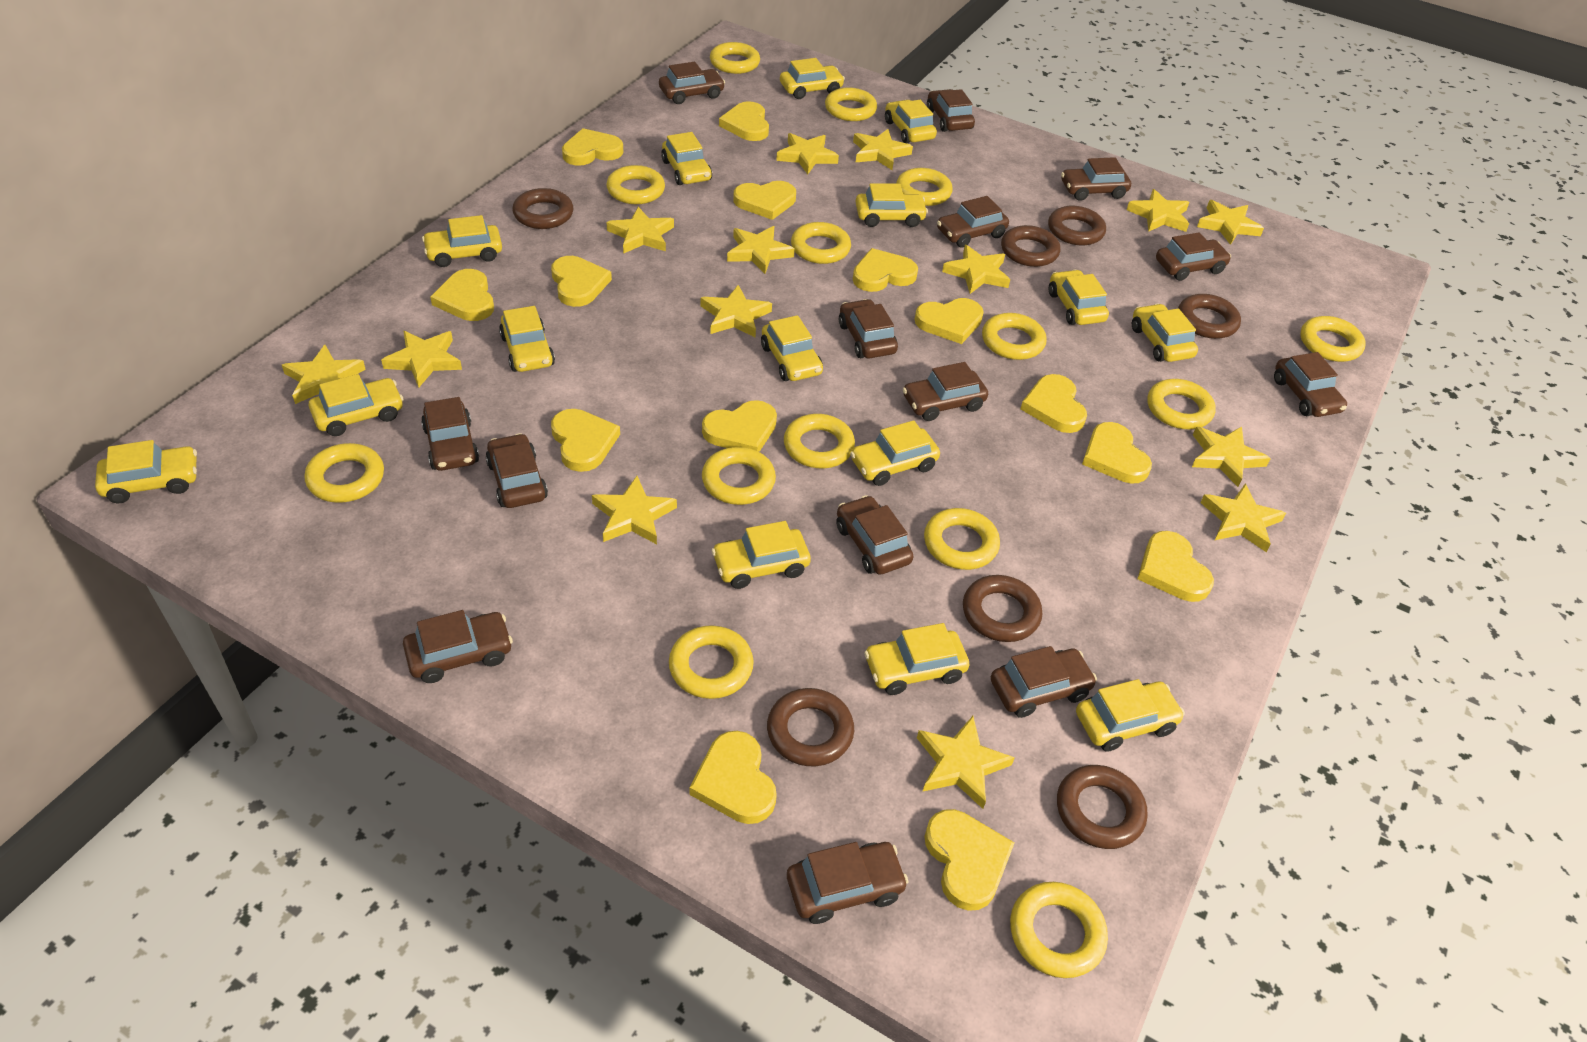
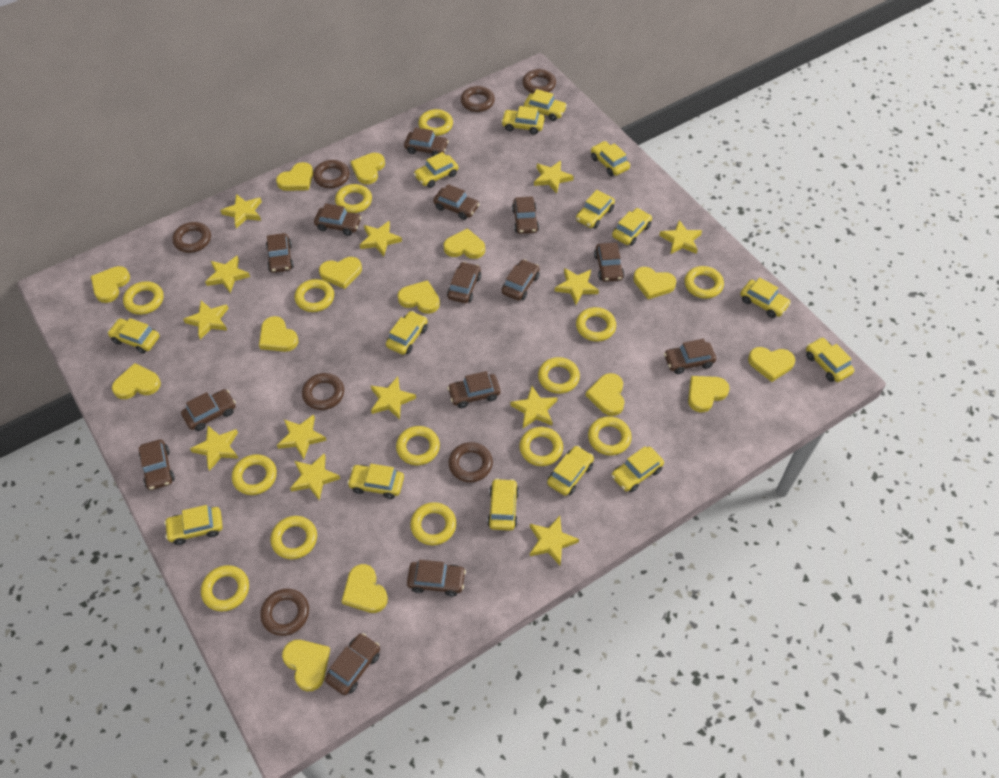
yellow star: 14 -> 13

